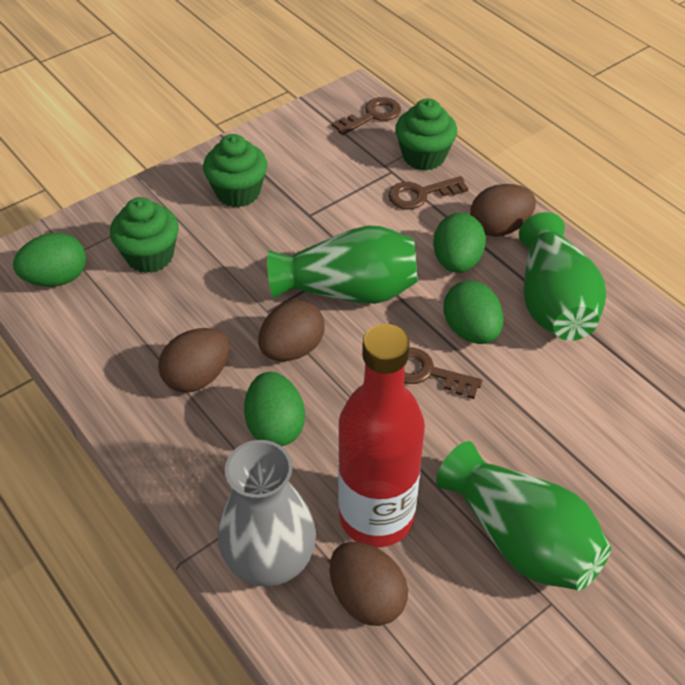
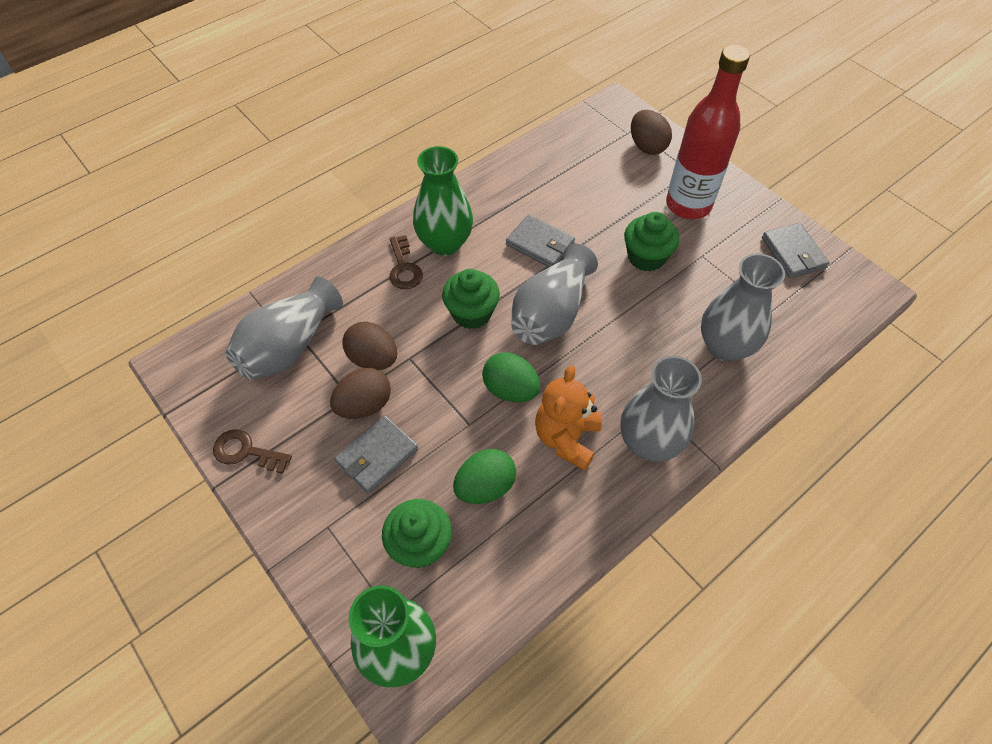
brown egg: 4 -> 3
brown key: 3 -> 2
green egg: 4 -> 2
green vase: 3 -> 2
grey vase: 1 -> 4
grey wallet: 0 -> 3
orange teddy bear: 0 -> 1

